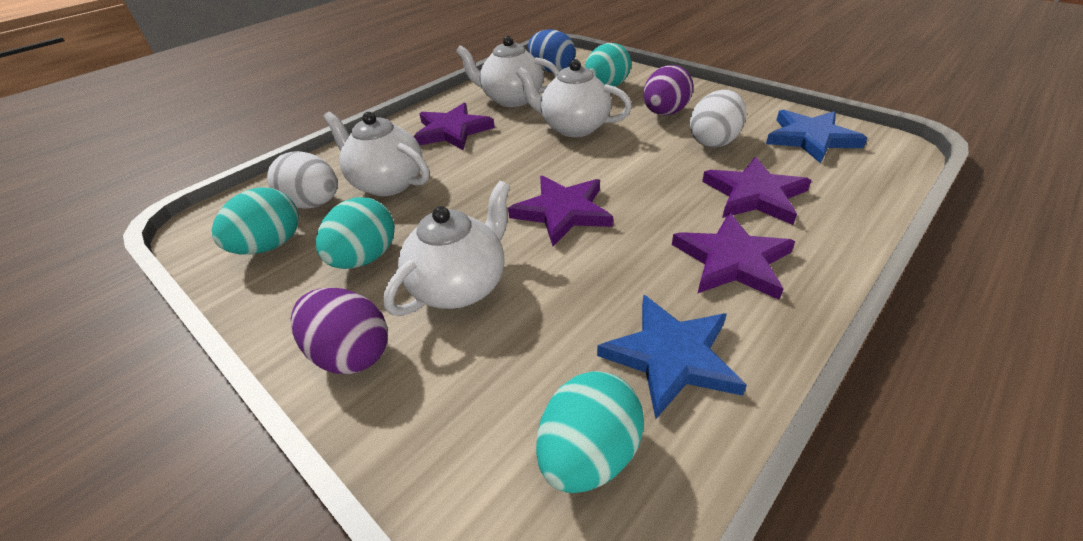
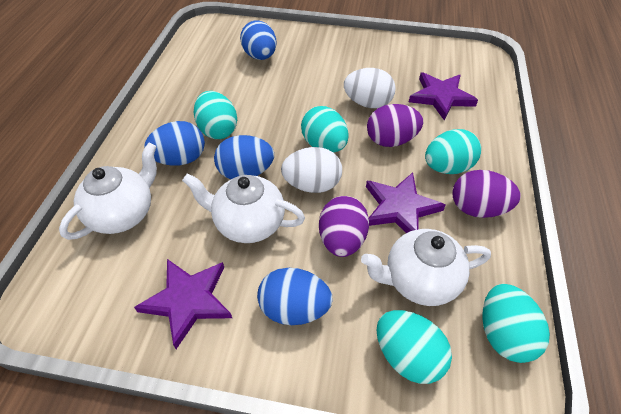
blue egg: 1 -> 4
blue star: 2 -> 0
purple egg: 2 -> 3
purple star: 4 -> 3
turquoise egg: 4 -> 5
white teapot: 4 -> 3

